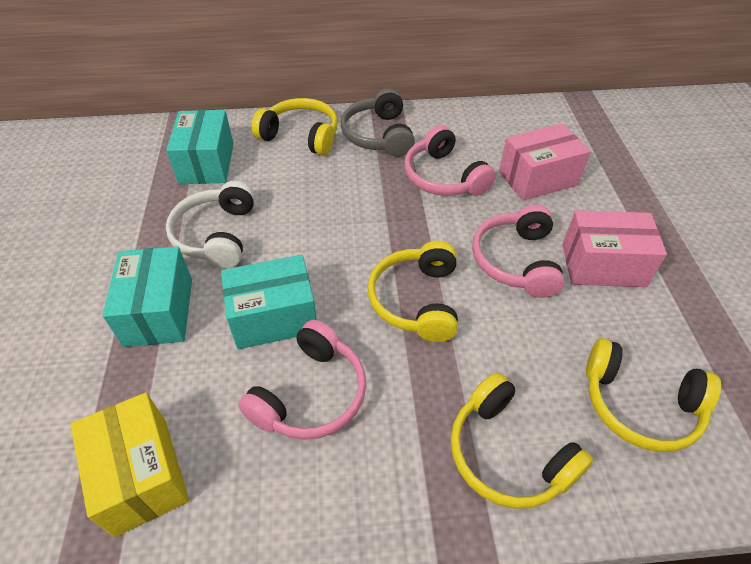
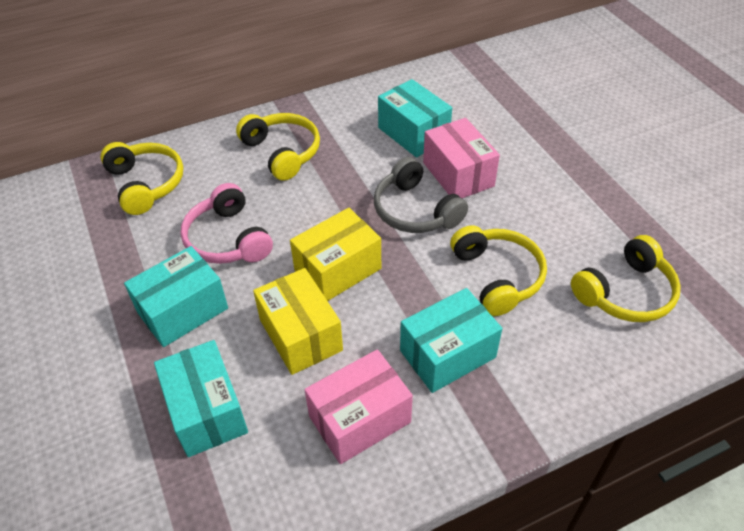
pink headphones: 3 -> 1
turquoise box: 3 -> 4
white headphones: 1 -> 0
yellow box: 1 -> 2

